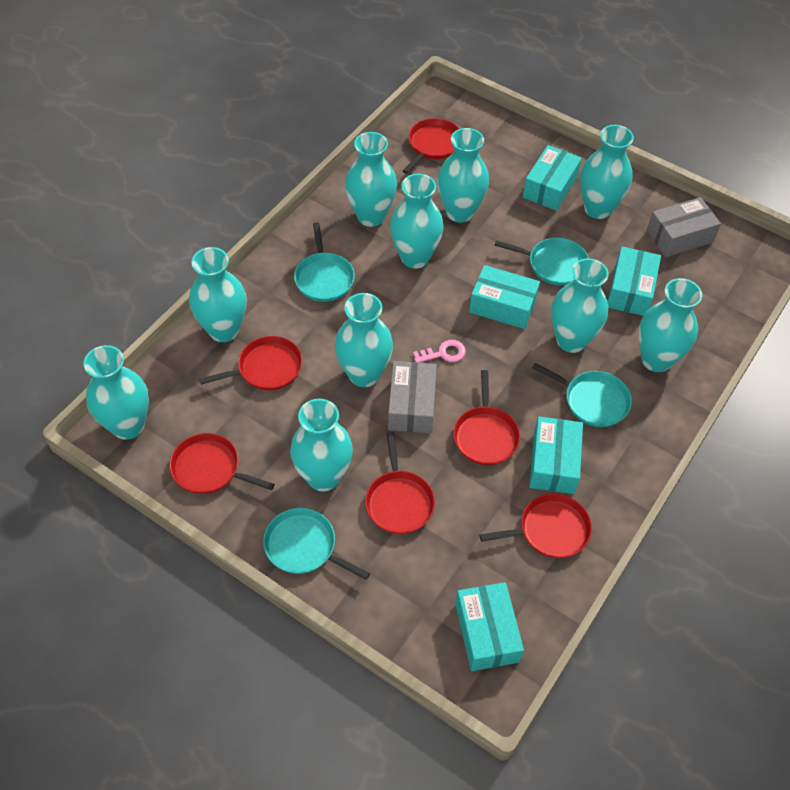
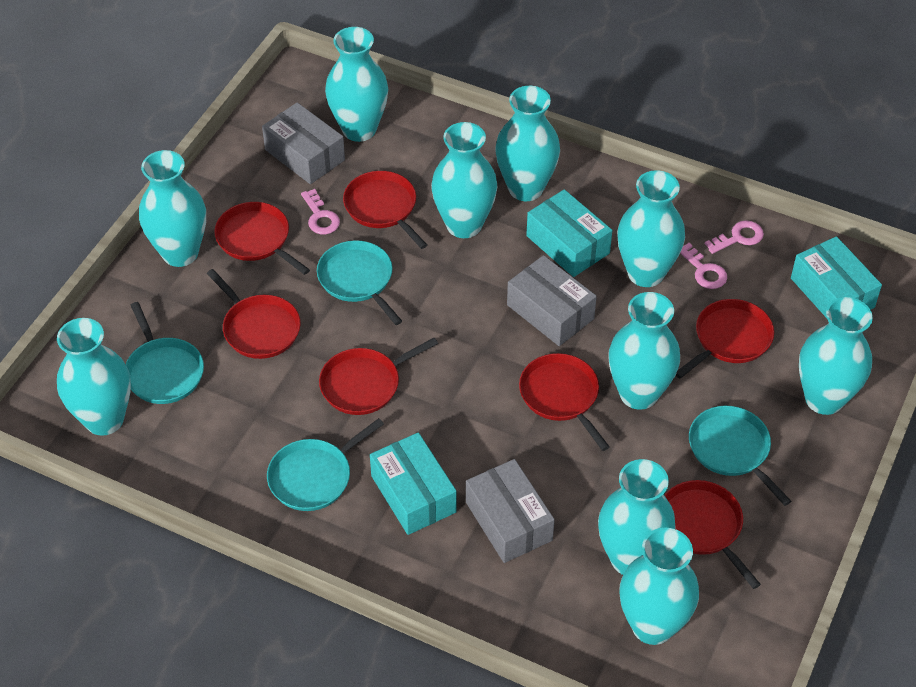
grey box: 2 -> 3
pink key: 1 -> 3
red pan: 6 -> 7
turquoise box: 5 -> 3

